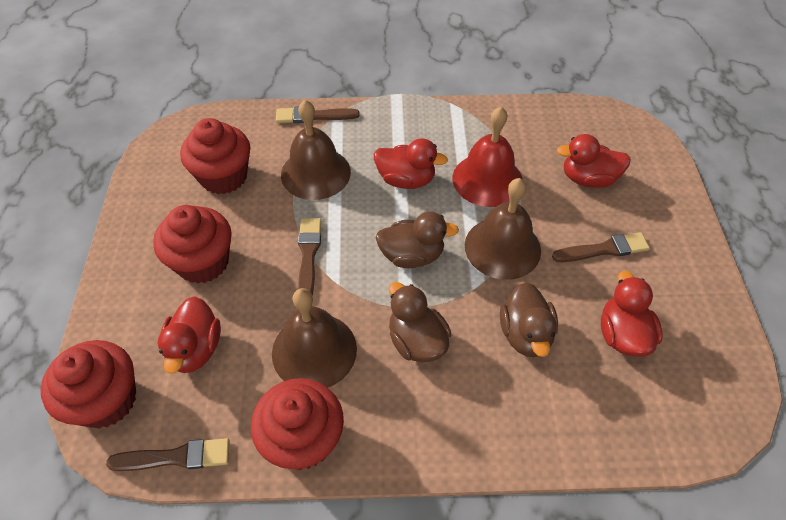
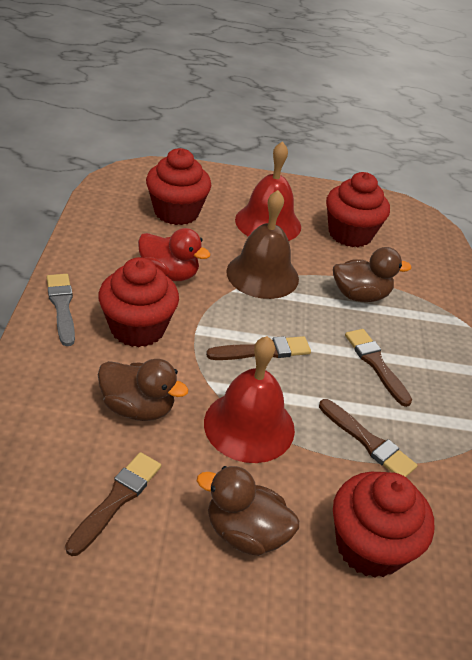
brown bell: 3 -> 1
grey brush: 0 -> 1
red bell: 1 -> 2
red duck: 4 -> 1

